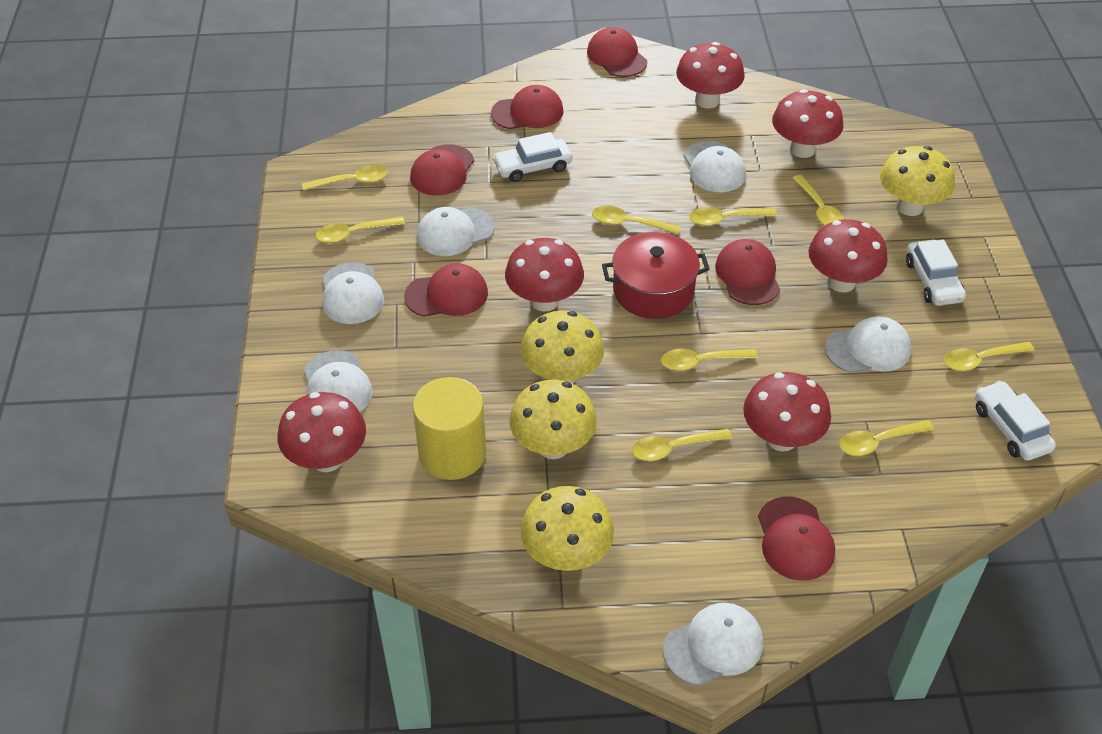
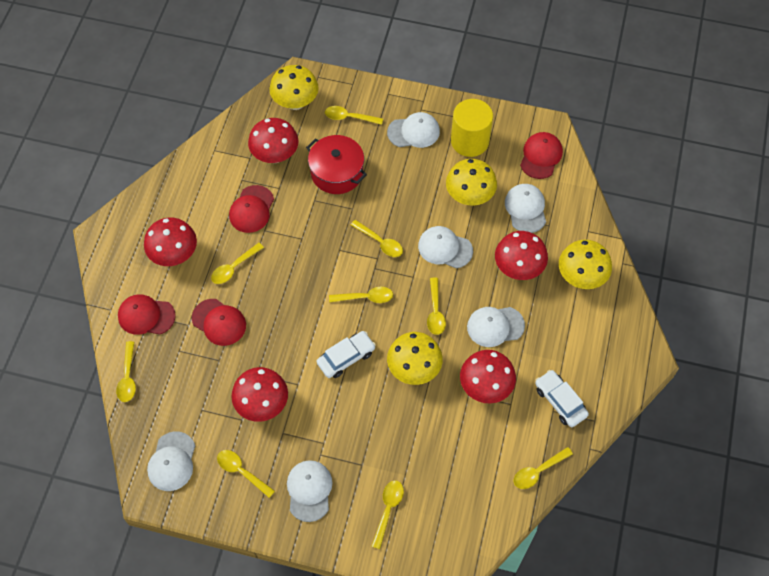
red cap: 6 -> 4
red mushroom: 6 -> 5
white car: 3 -> 2

